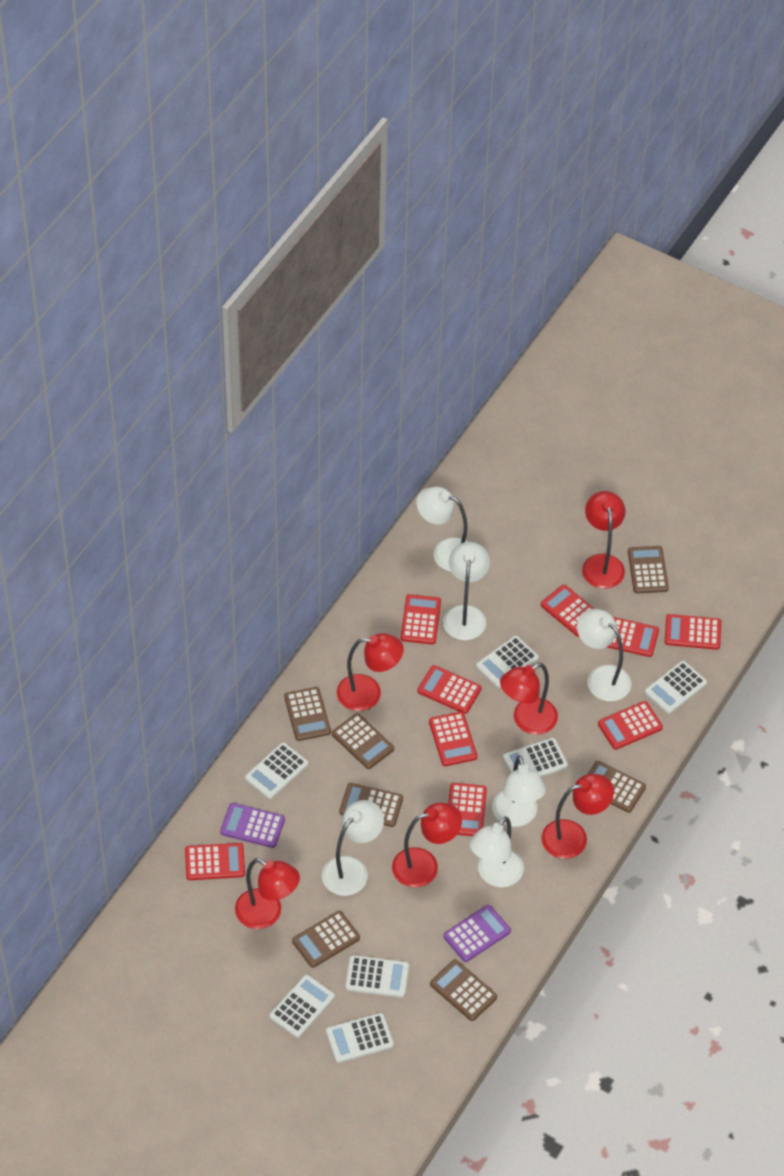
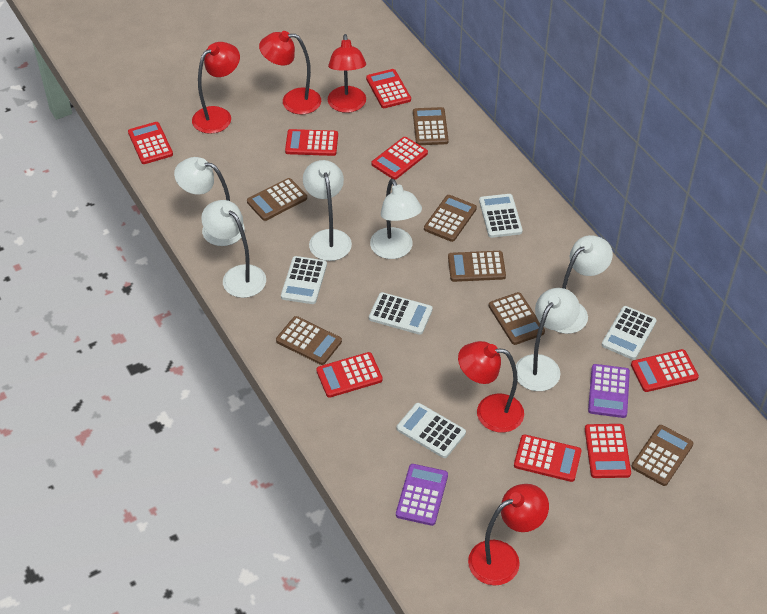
red calculator: 9 -> 8
red lamp: 6 -> 5
white calculator: 7 -> 5

